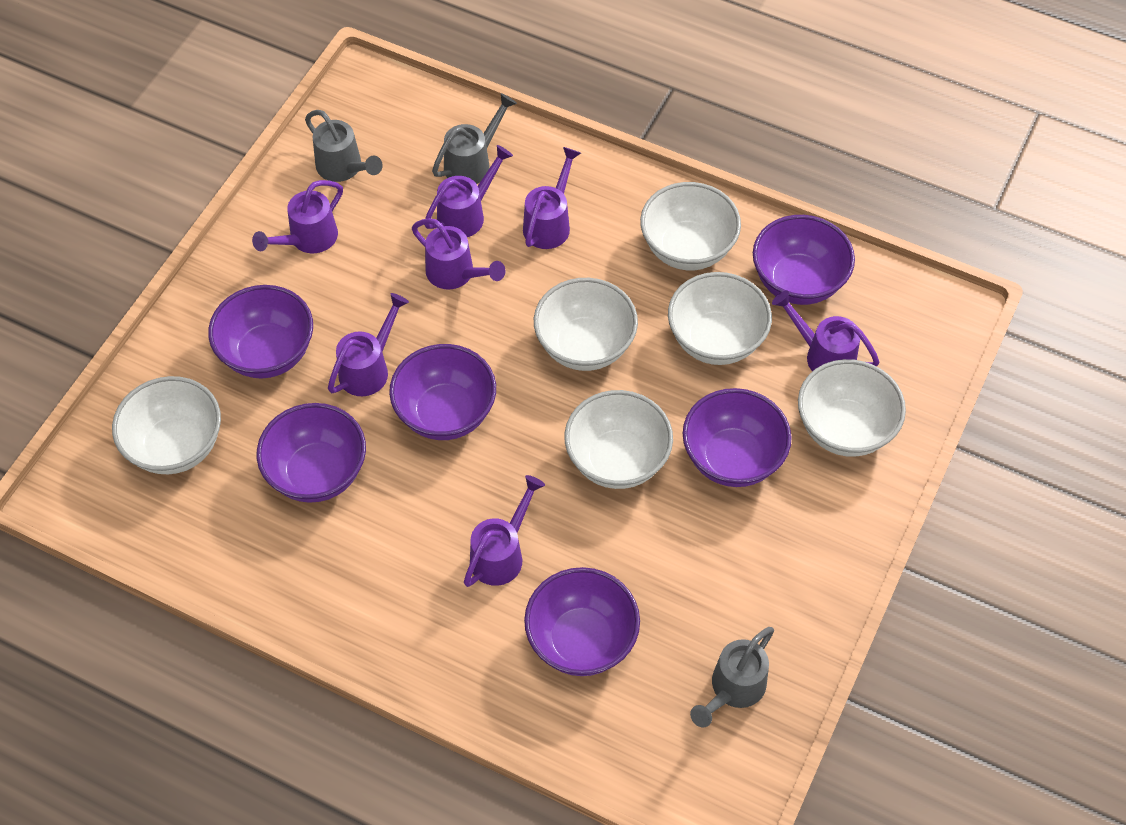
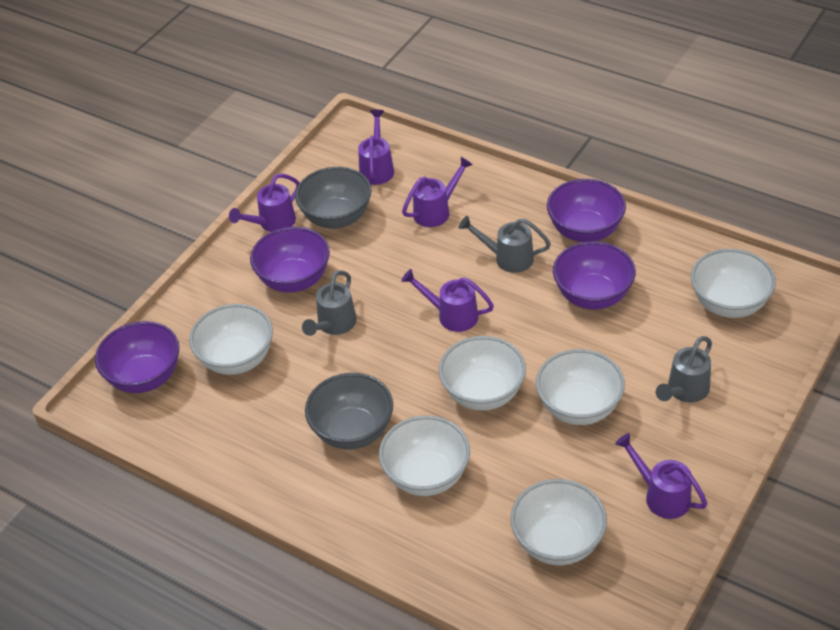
grey bowl: 0 -> 2
purple bowl: 6 -> 4
purple watering can: 7 -> 5

